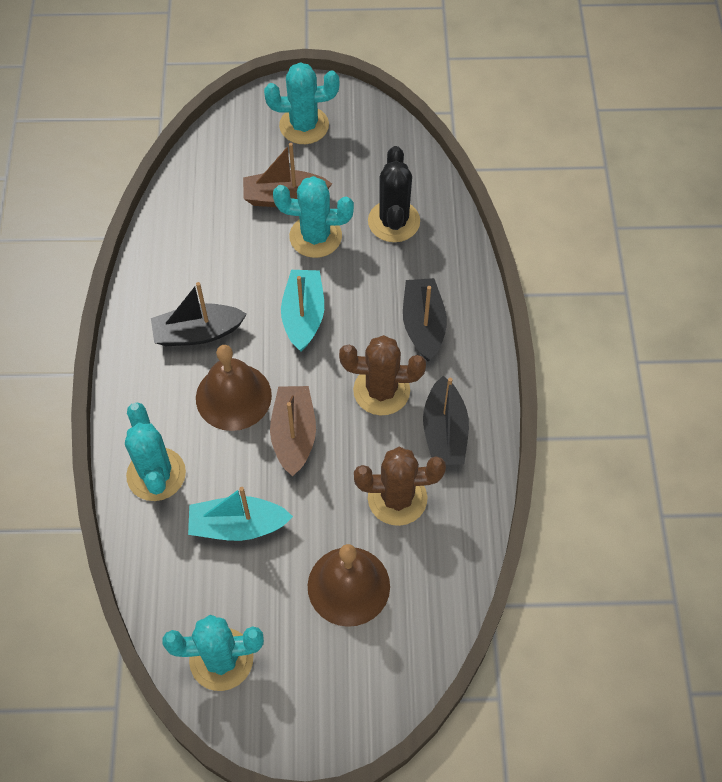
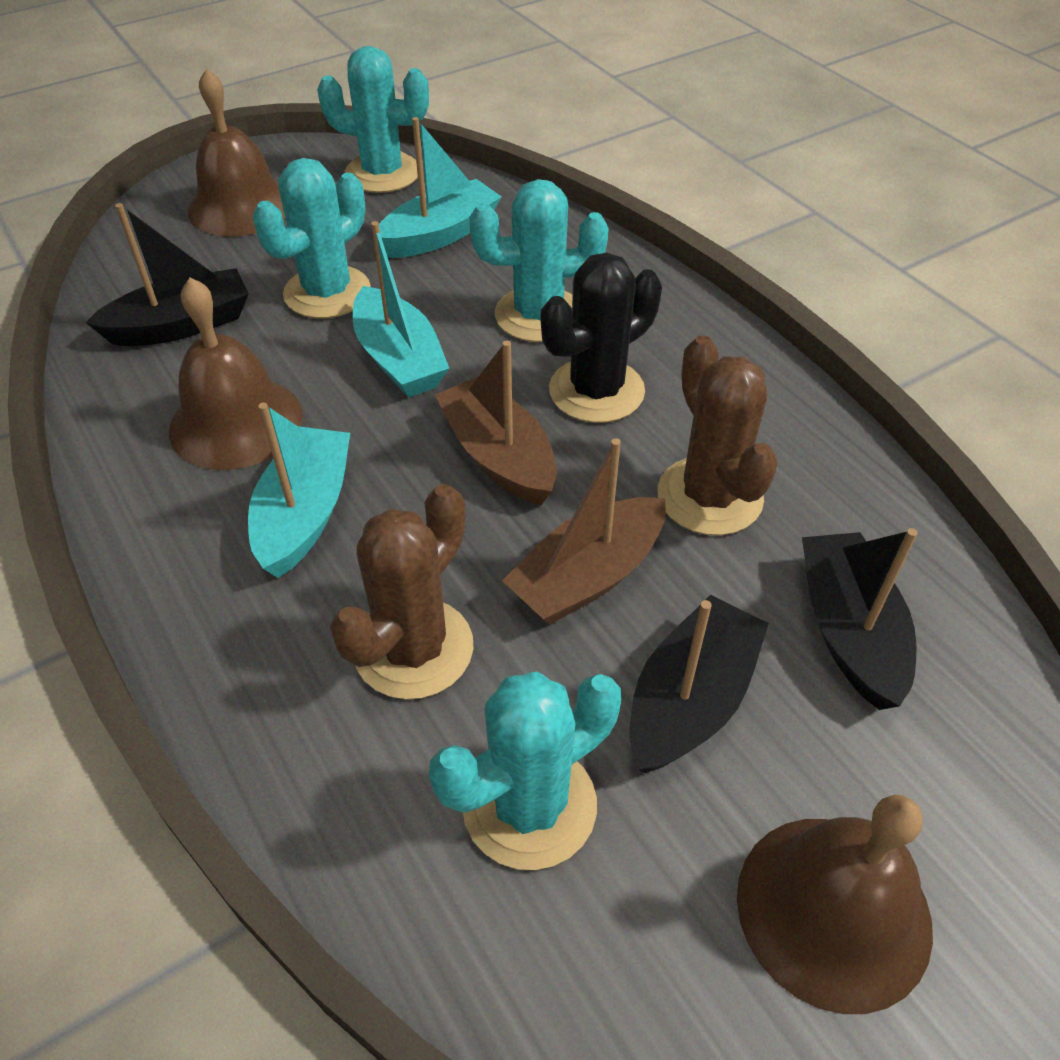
brown bell: 2 -> 3
turquoise boat: 2 -> 3

